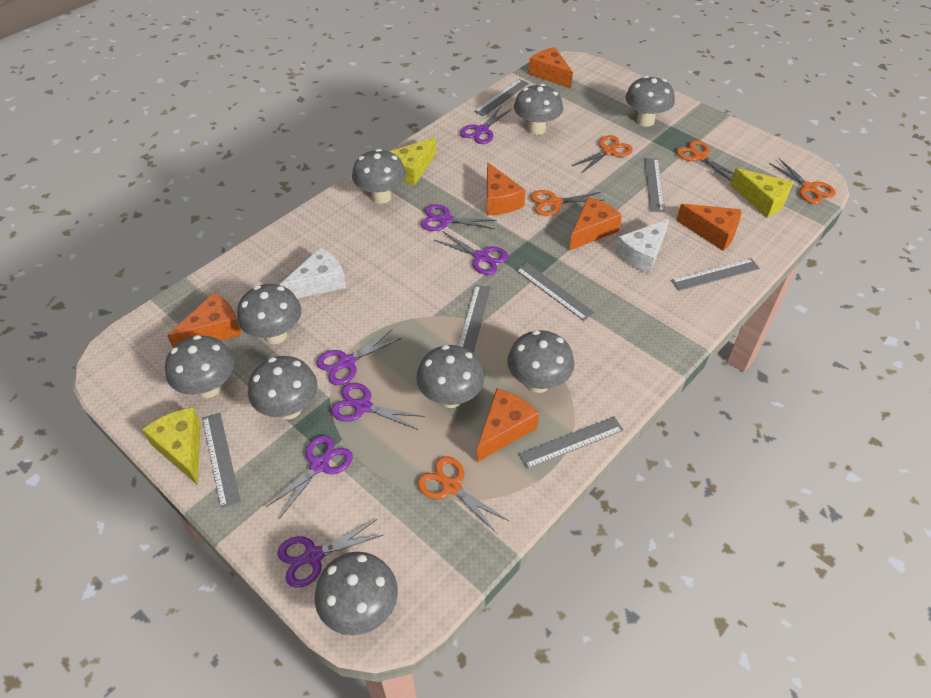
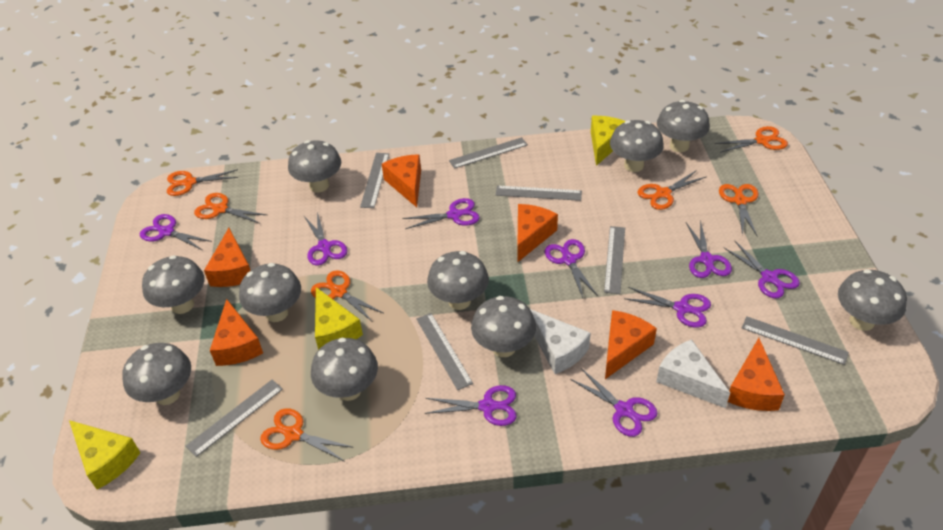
grey mushroom: 9 -> 10
orange scissors: 5 -> 7
purple scissors: 7 -> 9

